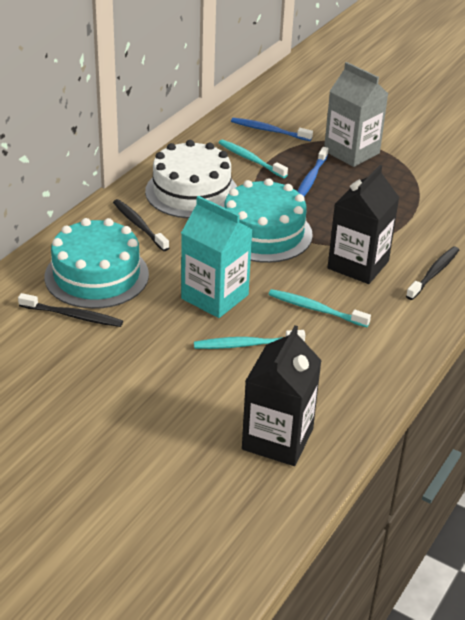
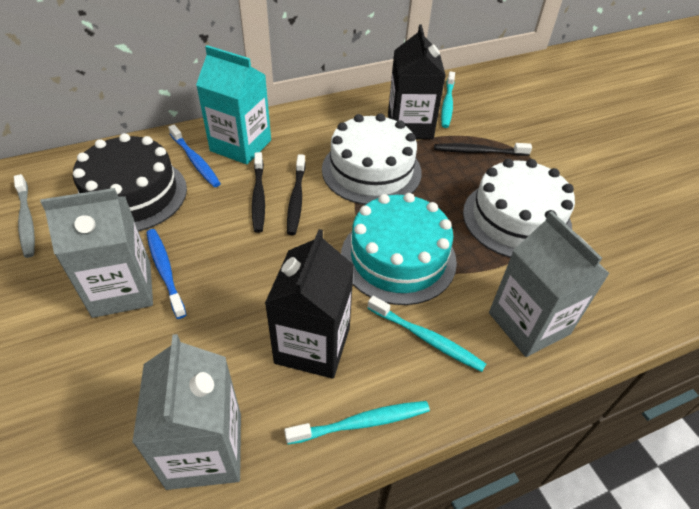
black cake: 0 -> 1
grey carton: 1 -> 3
grey toothbrush: 0 -> 1
turquoise cake: 2 -> 1
white cake: 1 -> 2

